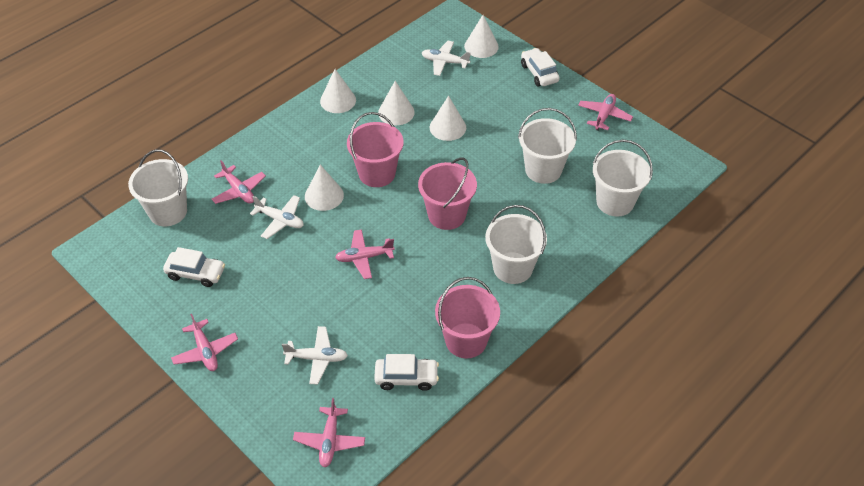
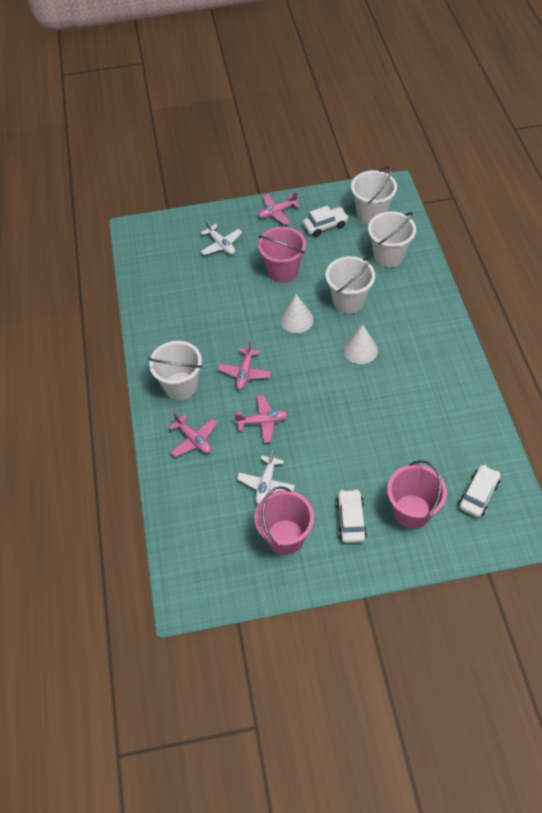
pink plane: 5 -> 4
white cone: 5 -> 2
white plane: 3 -> 2

